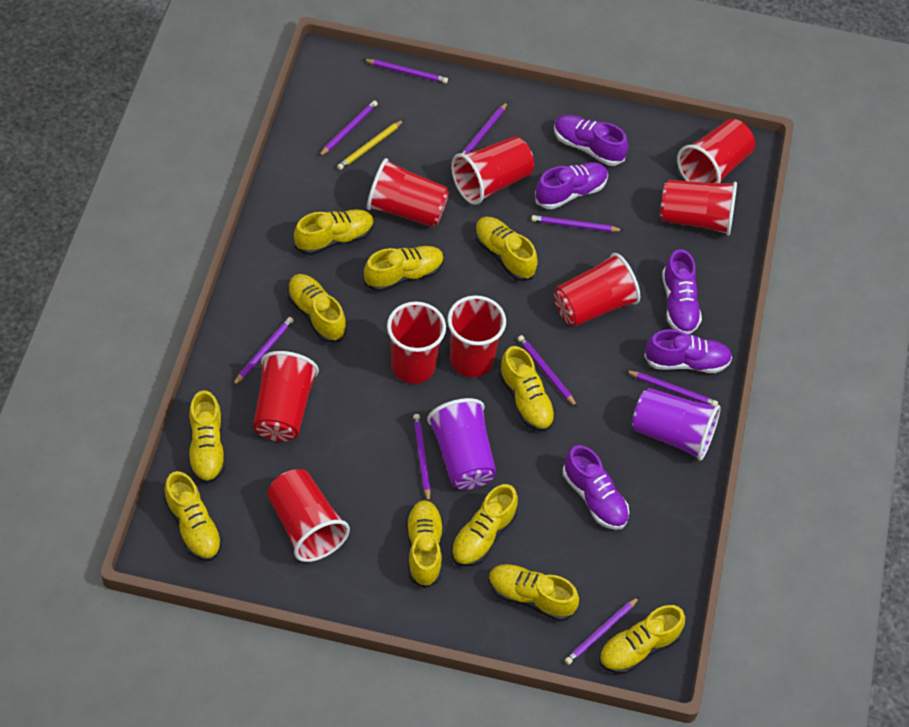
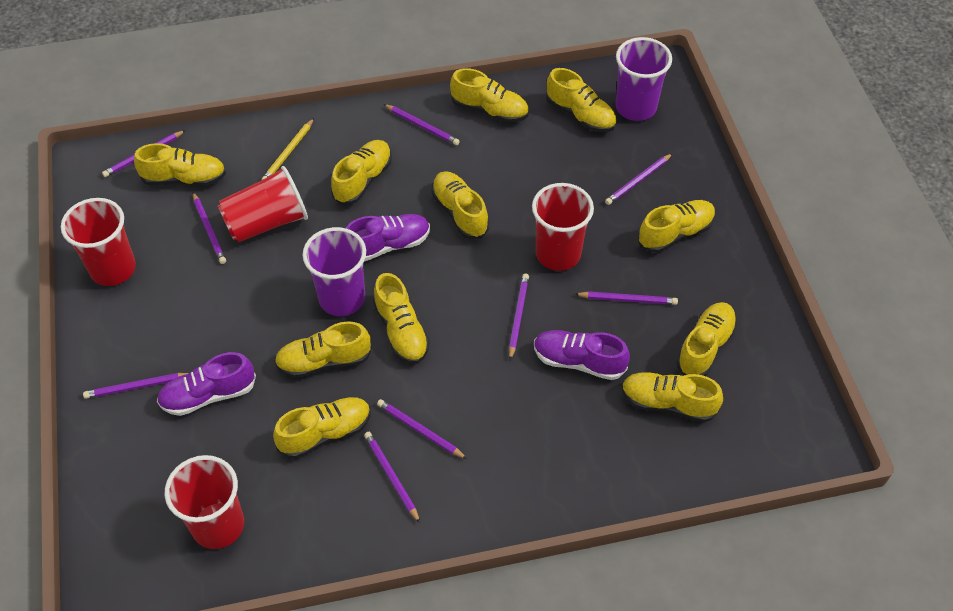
purple shoe: 5 -> 3
red cup: 9 -> 4

